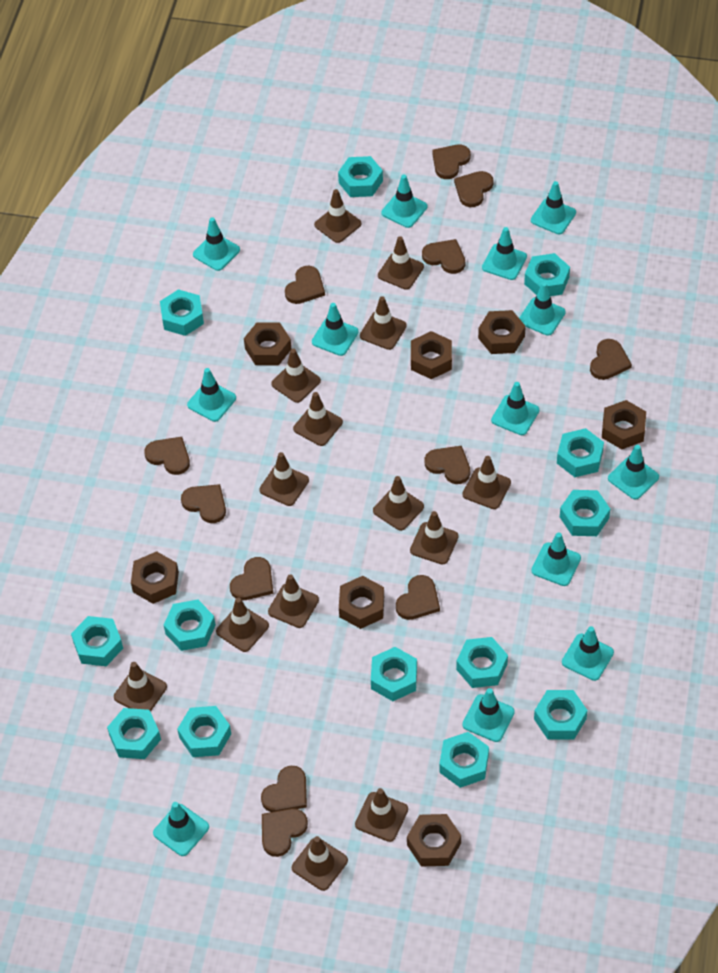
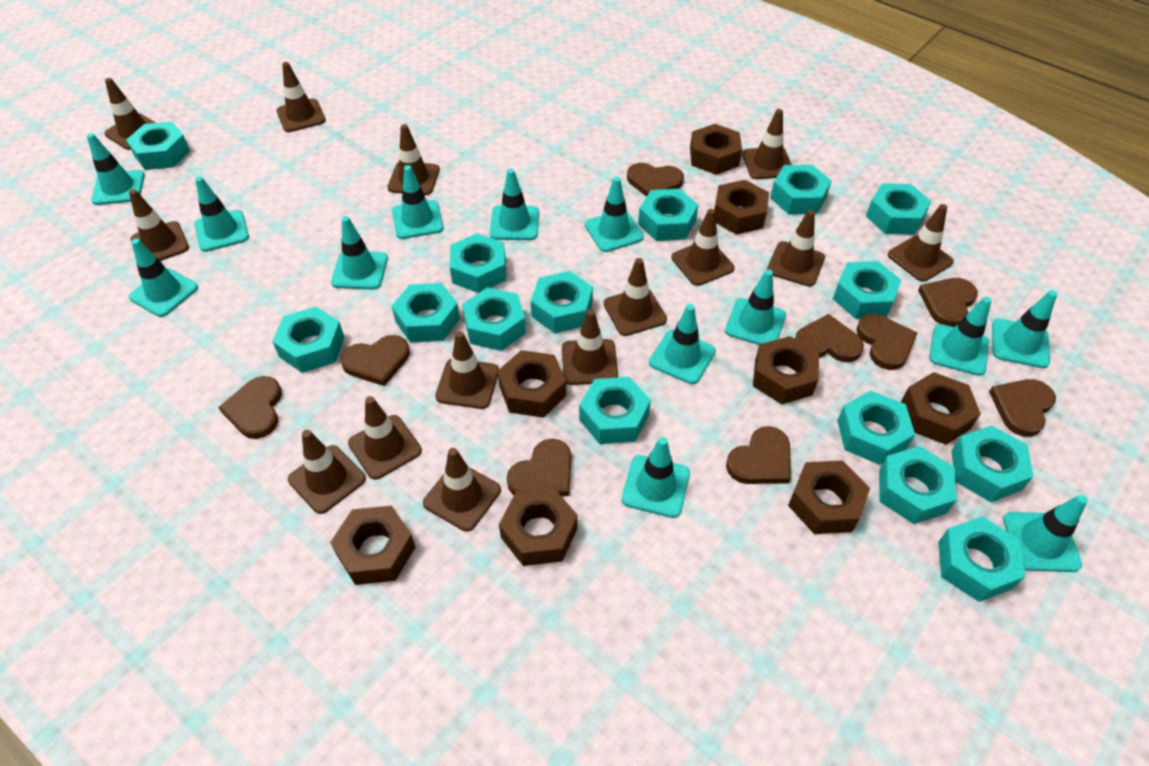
brown heart: 12 -> 9
brown nut: 7 -> 8
turquoise nut: 13 -> 15

